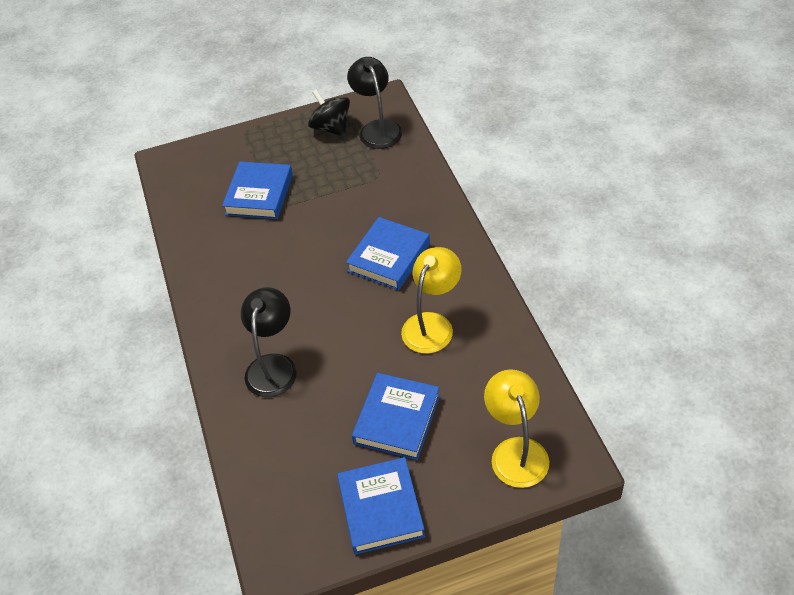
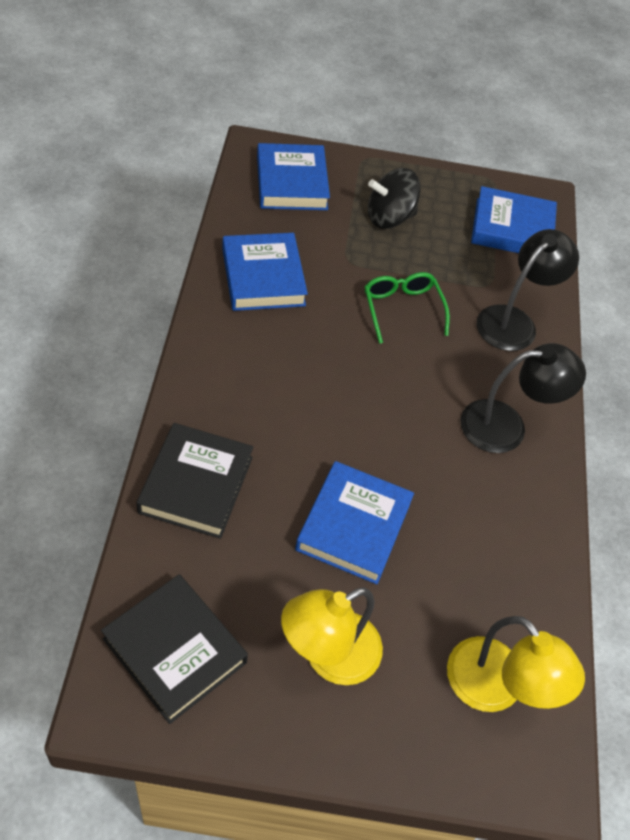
black book: 0 -> 2
green glasses: 0 -> 1

